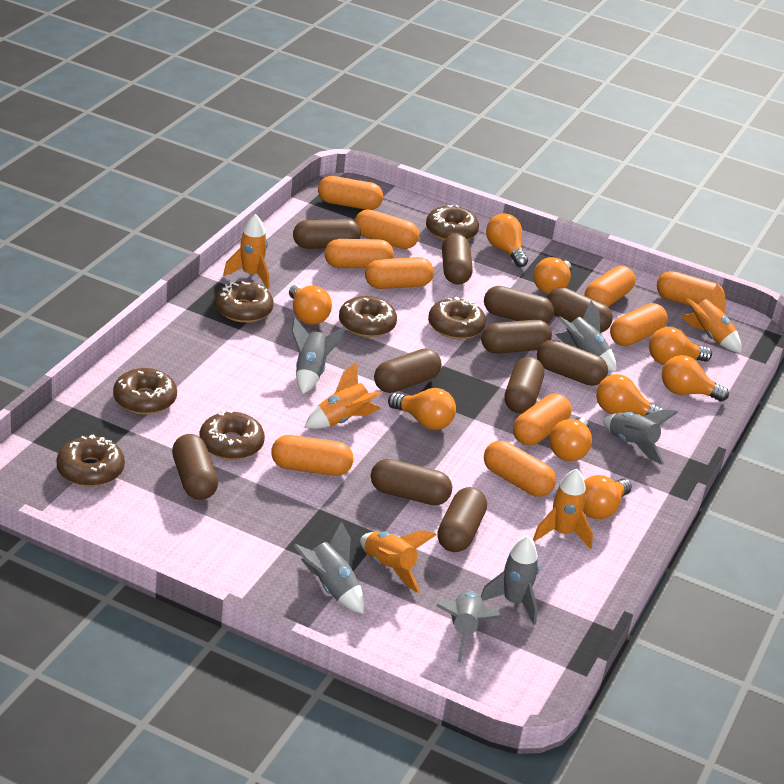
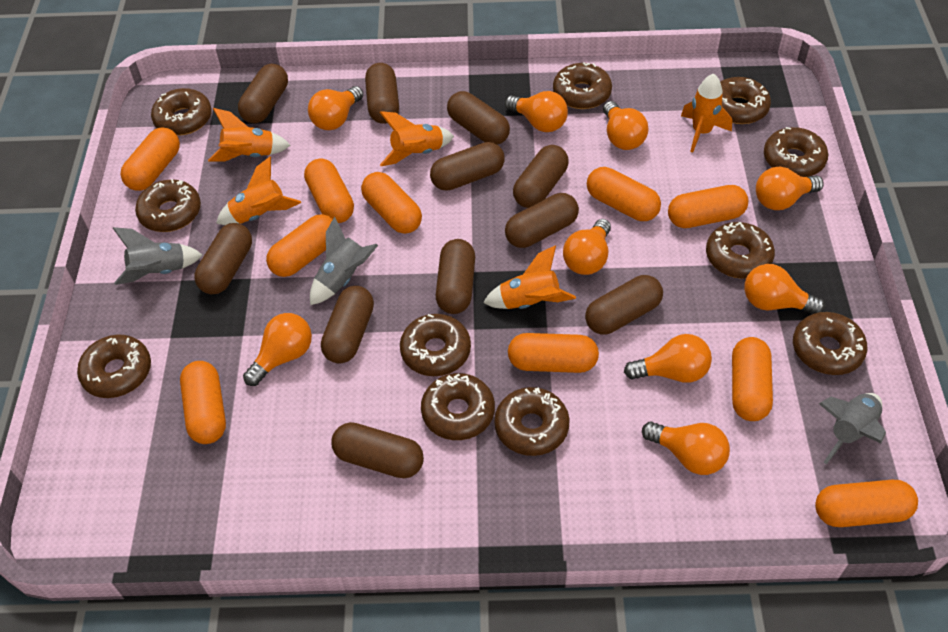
brown donut: 7 -> 11
grey rocket: 6 -> 3

